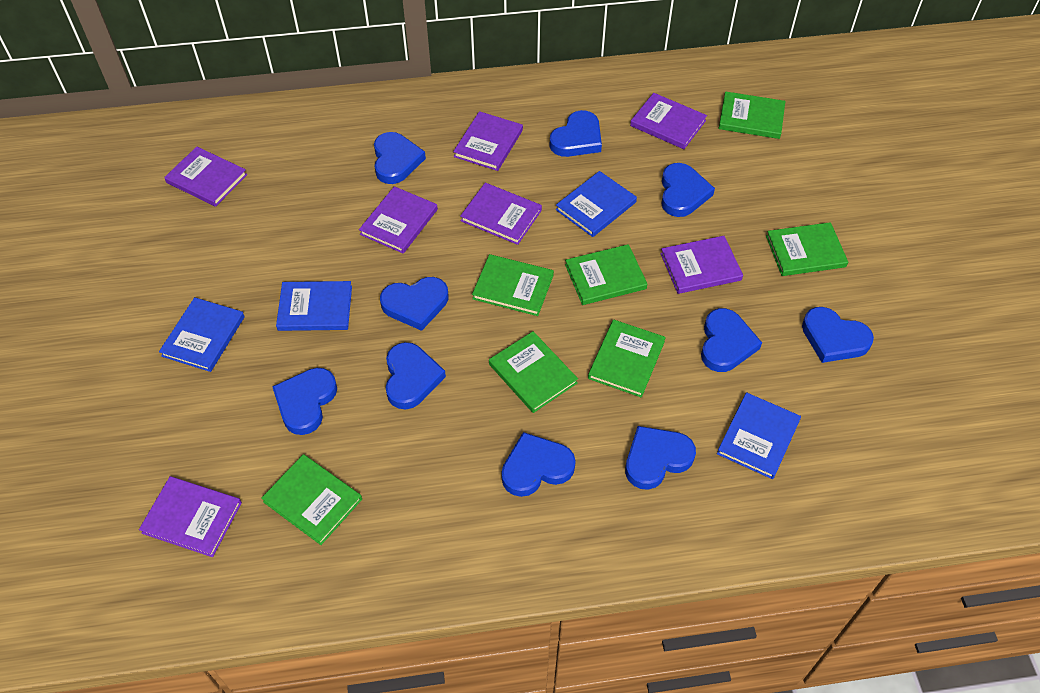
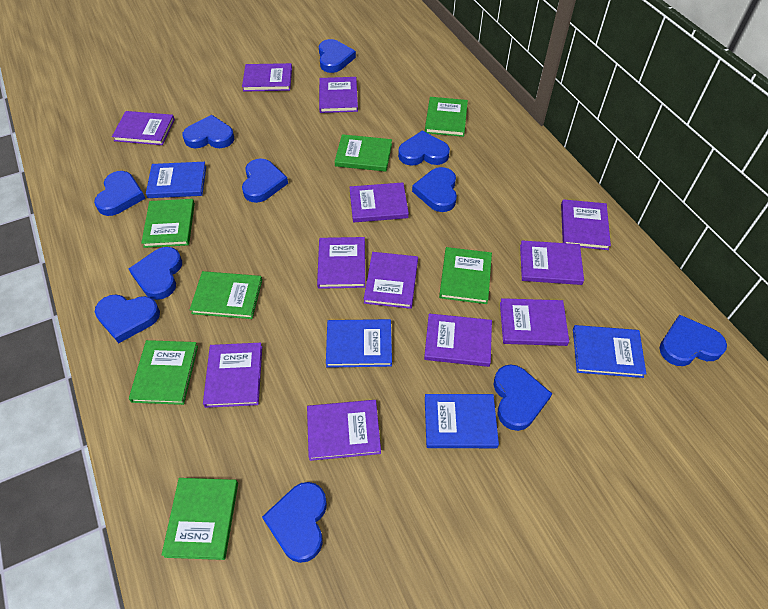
blue heart: 10 -> 11
purple book: 7 -> 12

